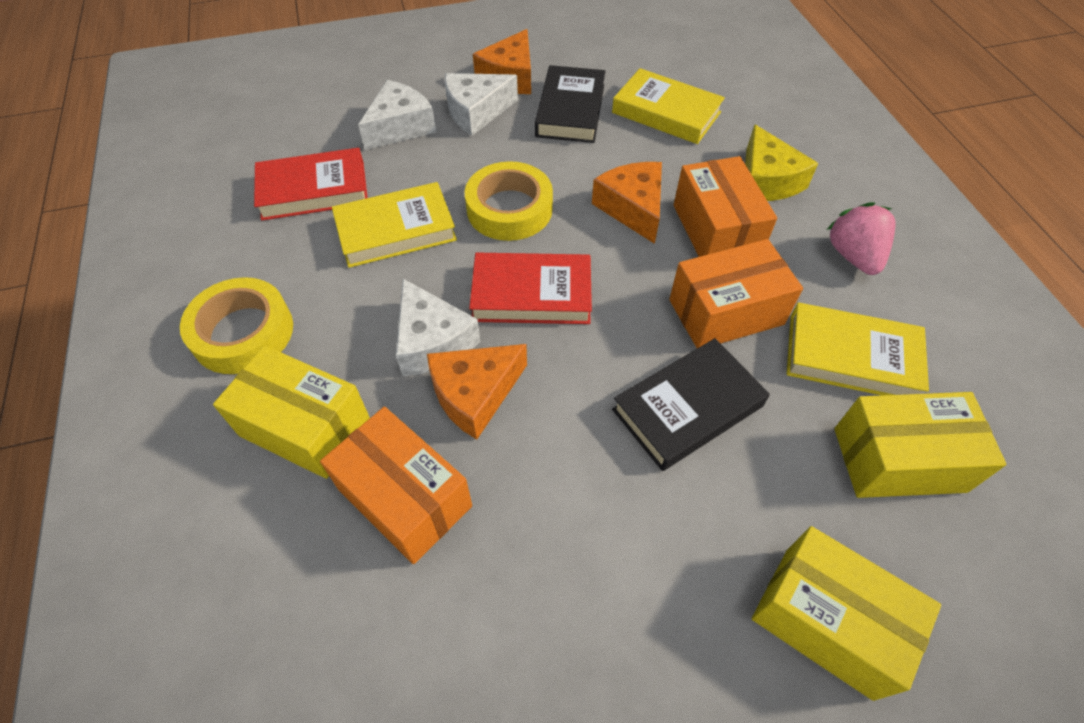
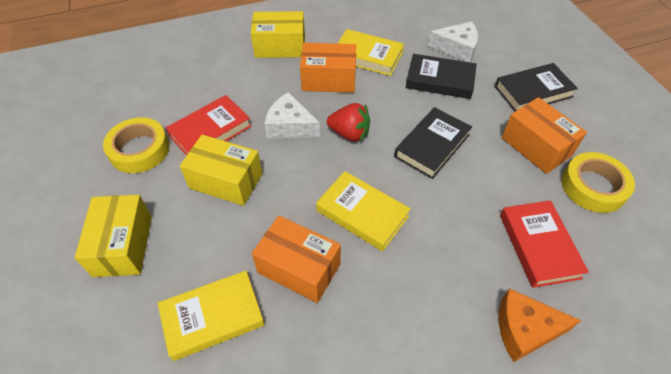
black book: 2 -> 3
orange cheese: 3 -> 1
pink strawberry: 1 -> 0
red strawberry: 0 -> 1
white cheese: 3 -> 2
yellow cheese: 1 -> 0

